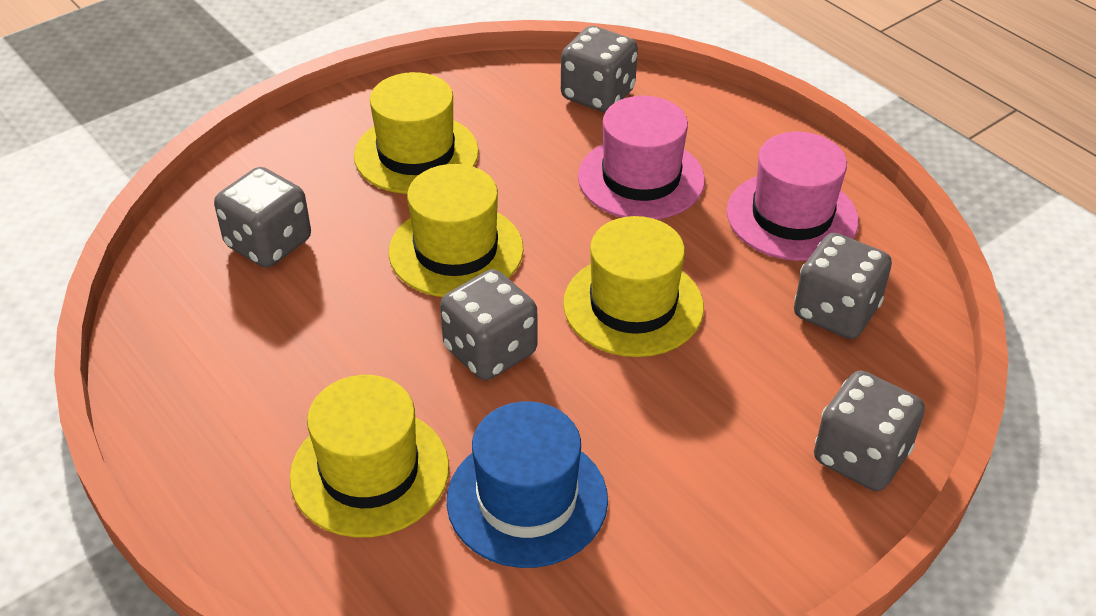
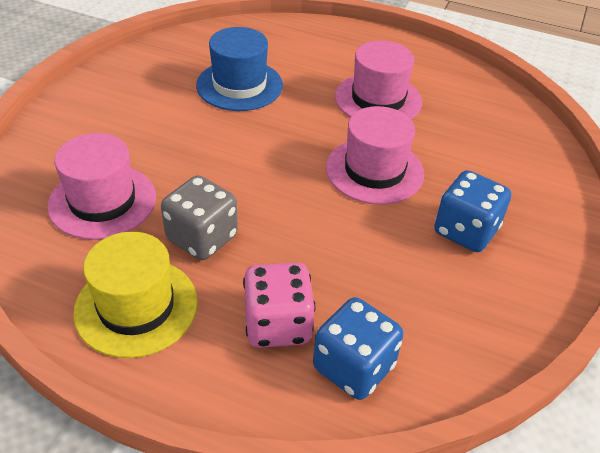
blue dice: 0 -> 2
grey dice: 5 -> 1
pink dice: 0 -> 1
pink hat: 2 -> 3
yellow hat: 4 -> 1

